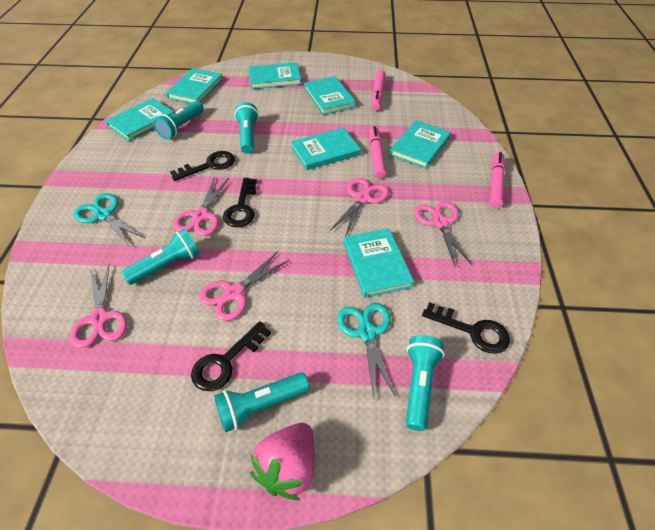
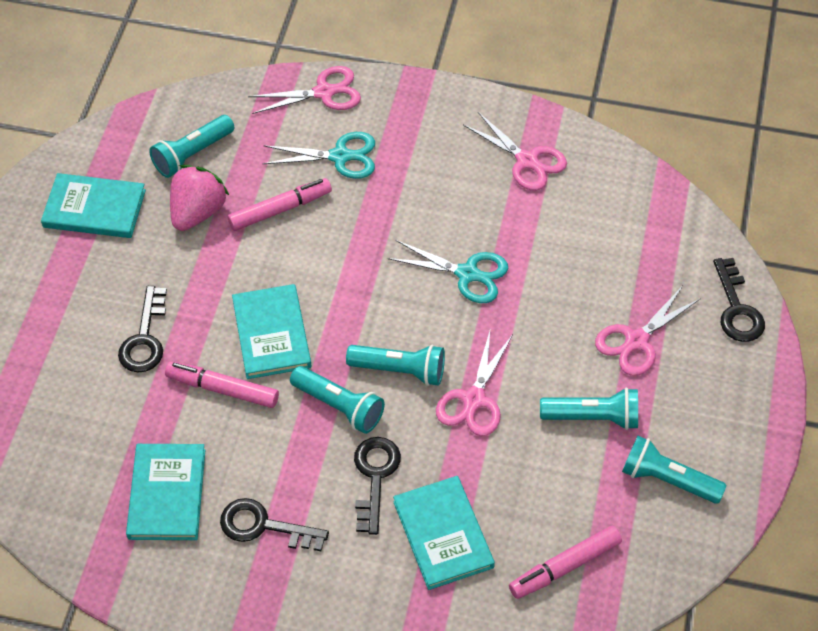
pink scissors: 5 -> 4
turquoise book: 7 -> 4

